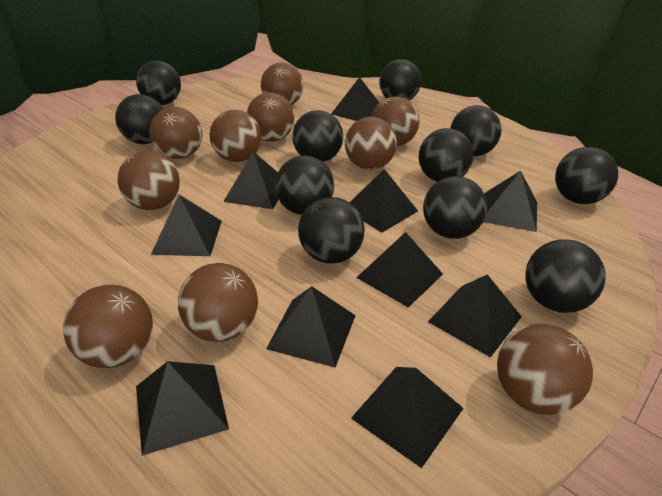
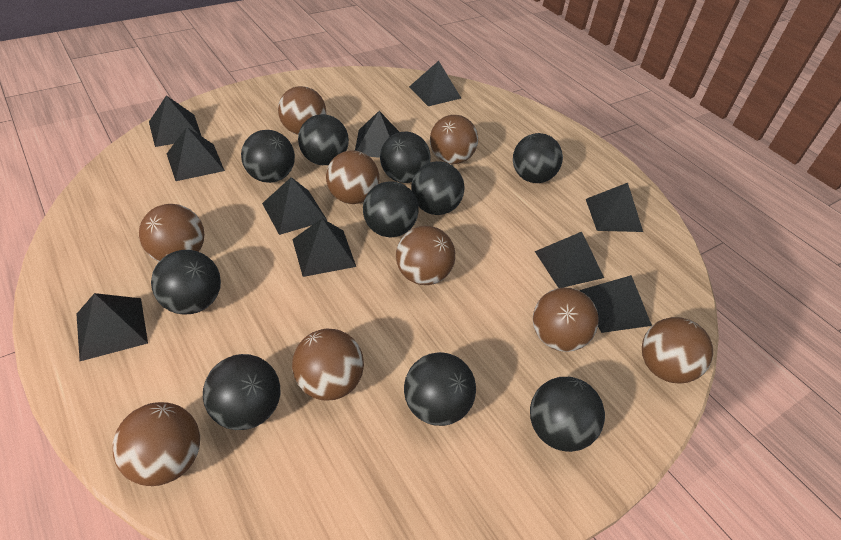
black ball: 11 -> 10
brown ball: 10 -> 9

